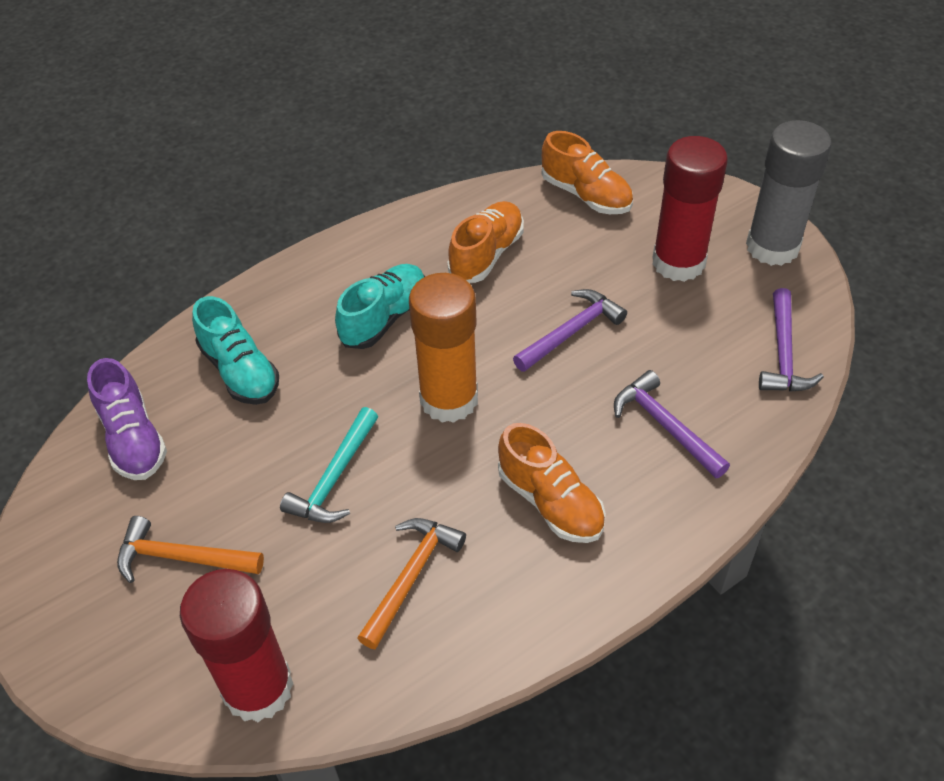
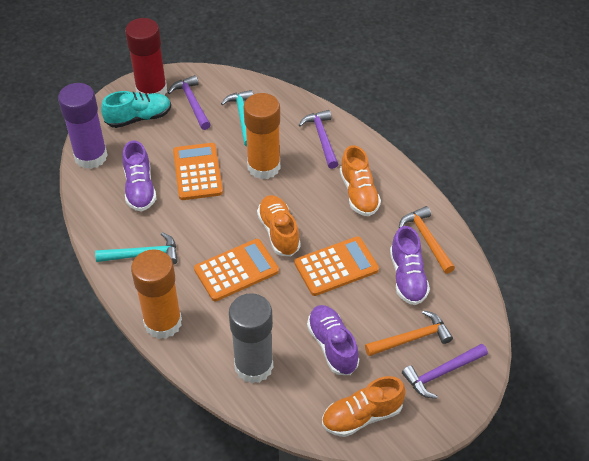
orange calculator: 0 -> 3
orange glue stick: 1 -> 2
purple glue stick: 0 -> 1
purple shoe: 1 -> 3
red glue stick: 2 -> 1
turquoise hammer: 1 -> 2
turquoise shoe: 2 -> 1

